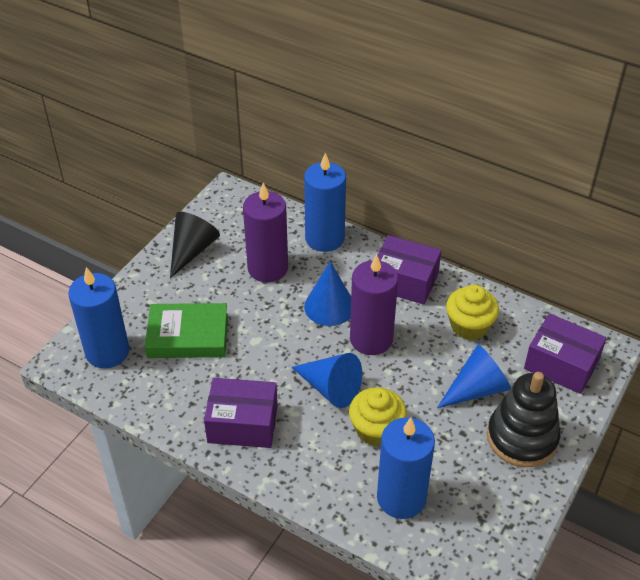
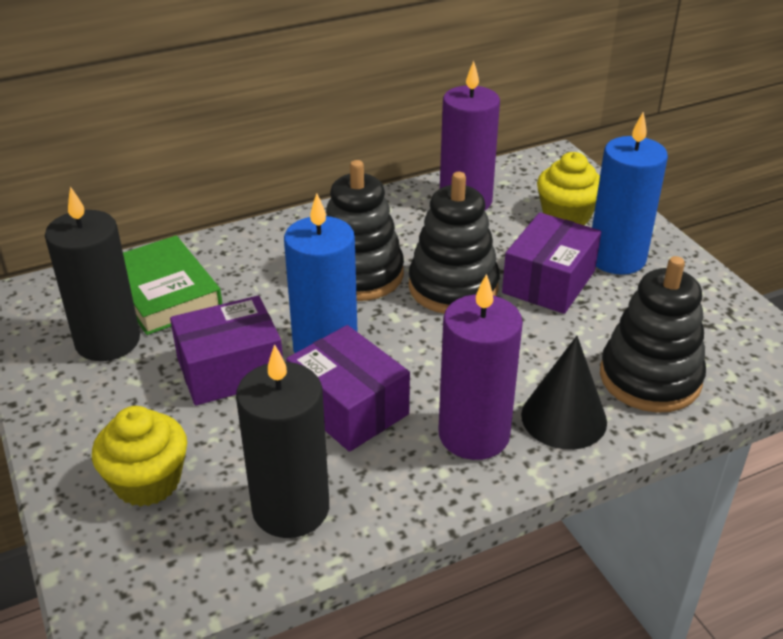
black candle: 0 -> 2
black stacking toy: 1 -> 3
blue candle: 3 -> 2
blue cone: 3 -> 0

